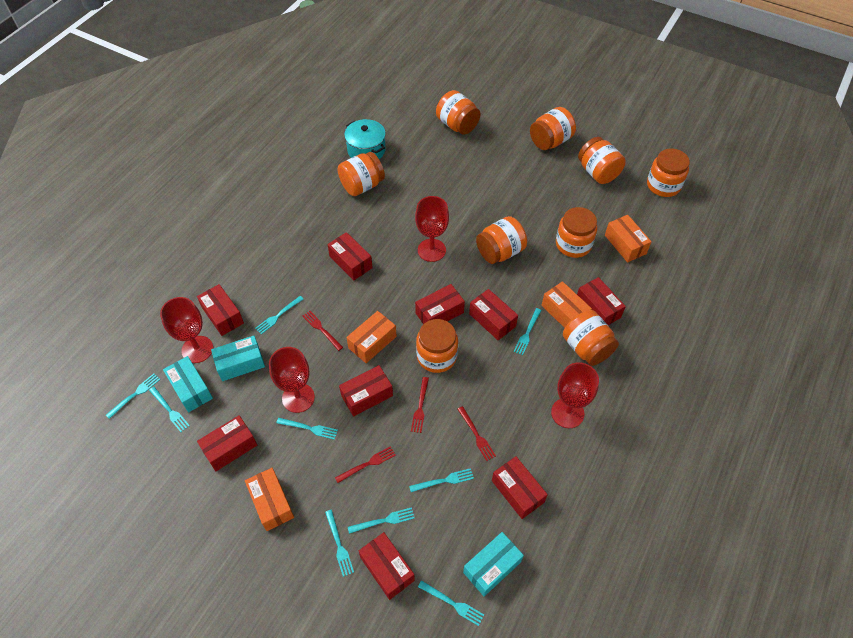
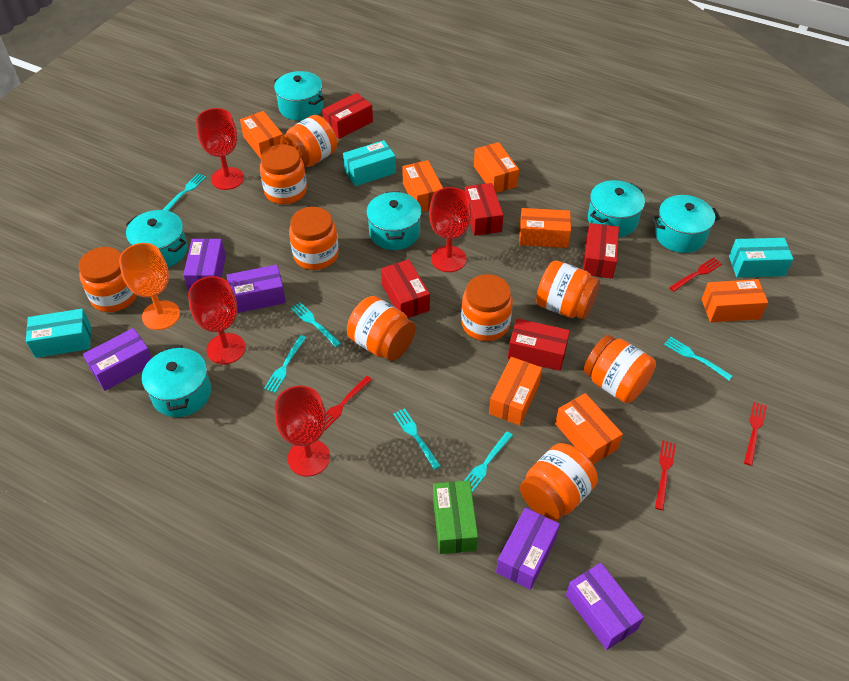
green box: 0 -> 1
orange box: 4 -> 7
orange goblet: 0 -> 1
purple box: 0 -> 5
red box: 9 -> 5
turquoise fork: 9 -> 6
turquoise pot: 1 -> 6

